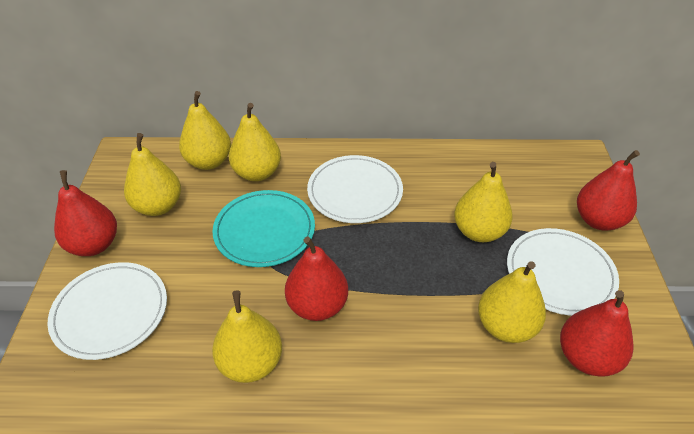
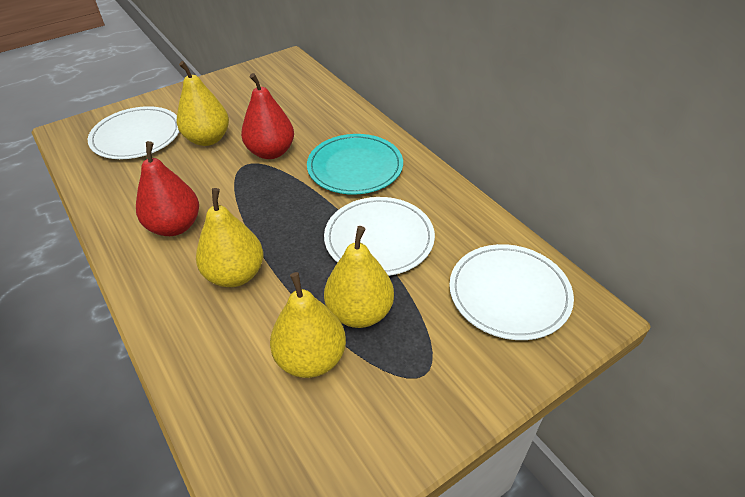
red pear: 4 -> 2
yellow pear: 6 -> 4

